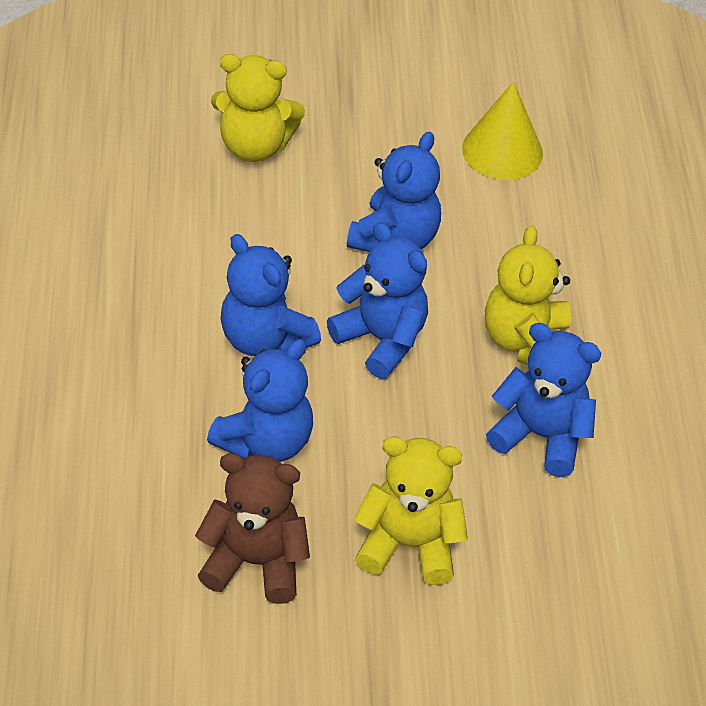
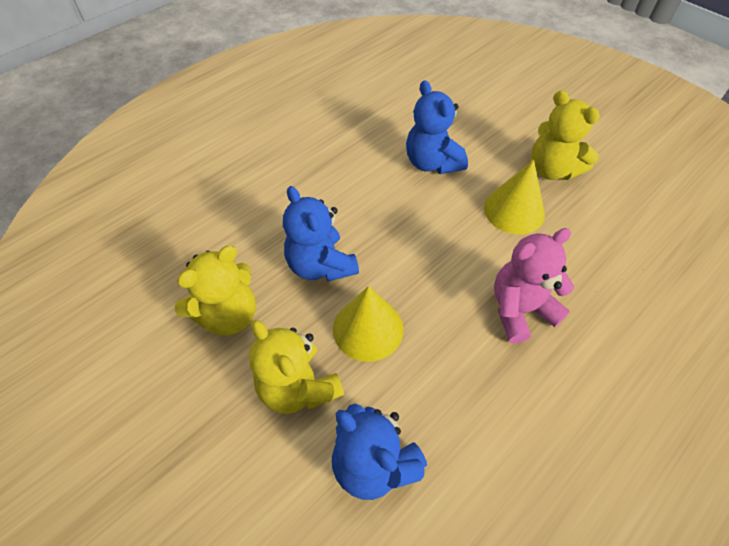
blue teddy bear: 5 -> 3
brown teddy bear: 1 -> 0
pink teddy bear: 0 -> 1
yellow cone: 1 -> 2

